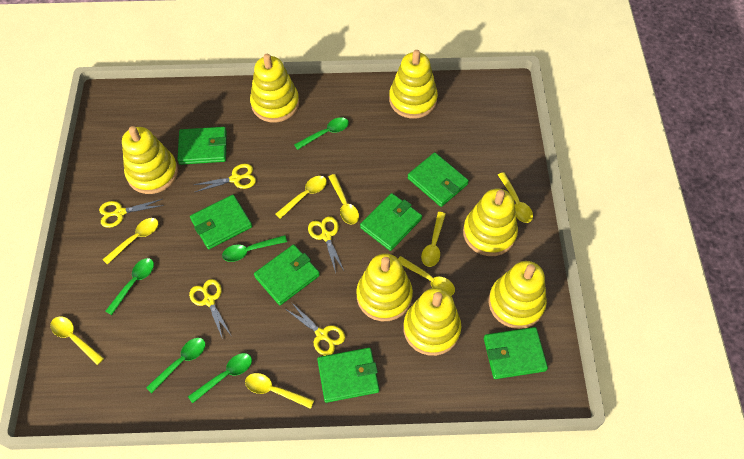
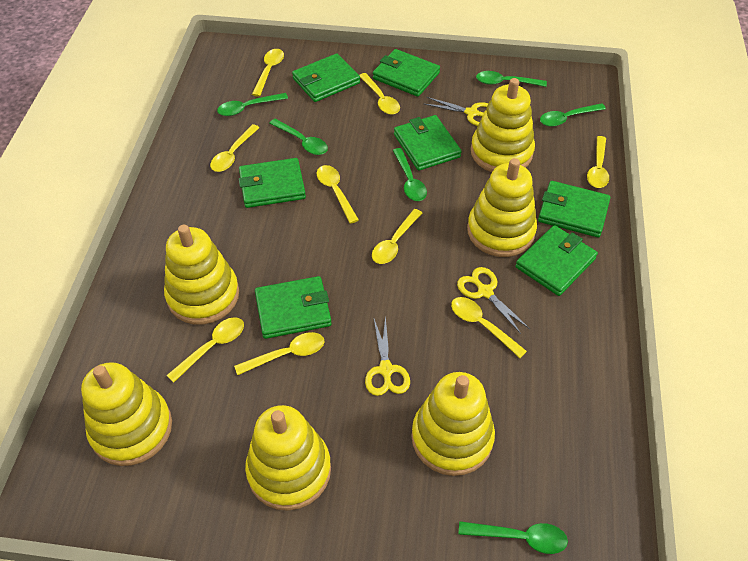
green spoon: 5 -> 6
yellow scissors: 5 -> 3
yellow spoon: 8 -> 9
yellow stacking toy: 7 -> 6

